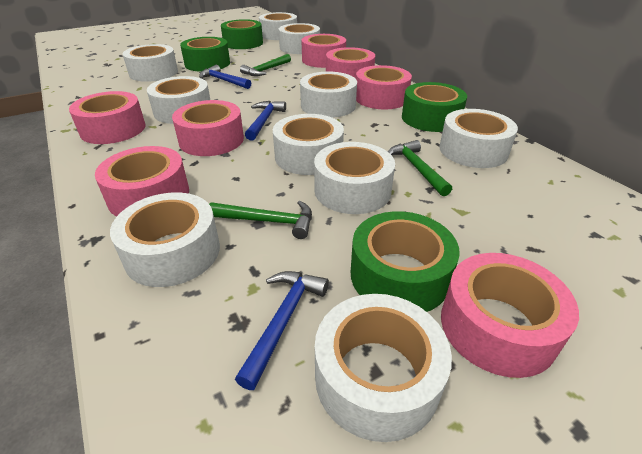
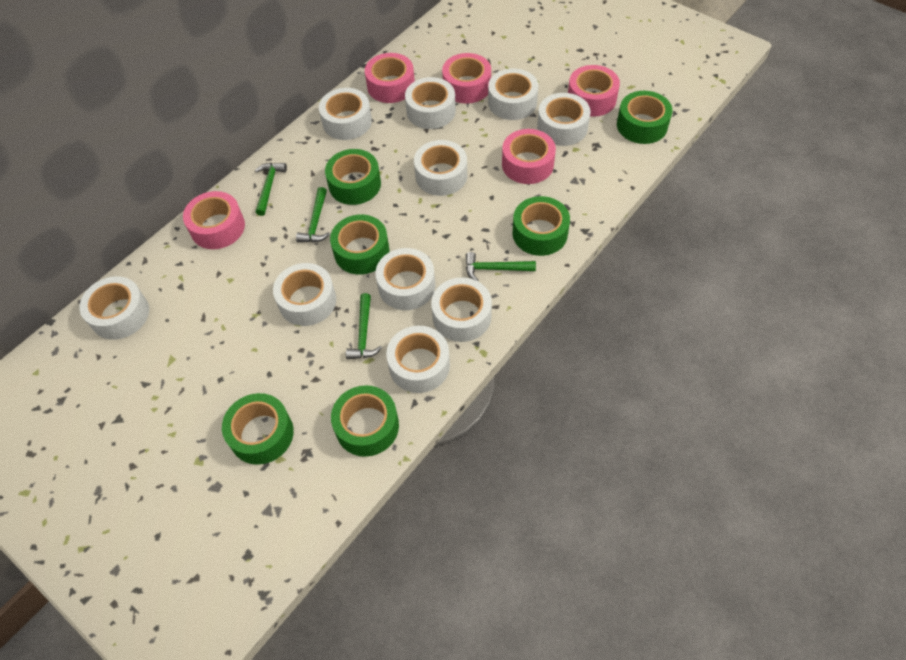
blue hammer: 3 -> 0
green hammer: 3 -> 4
green tape: 4 -> 6
pink tape: 7 -> 5

